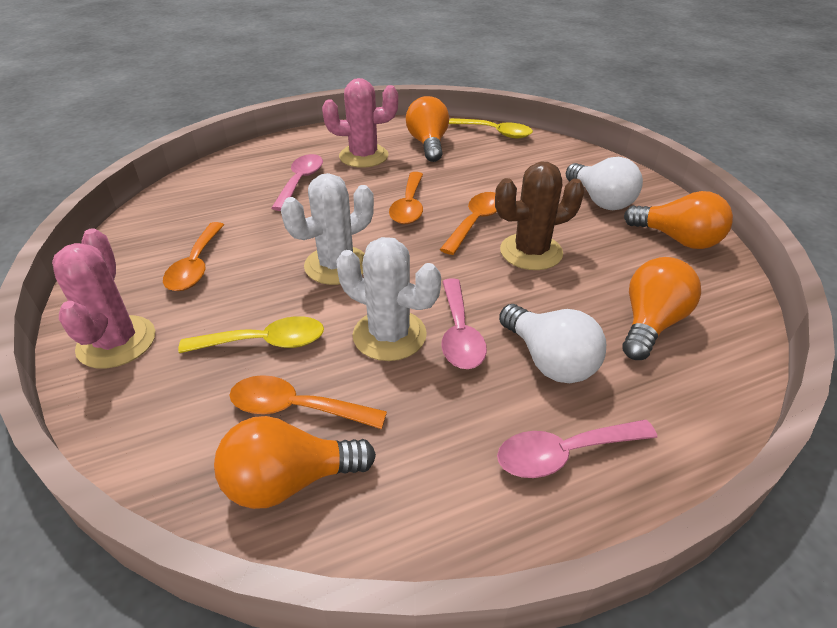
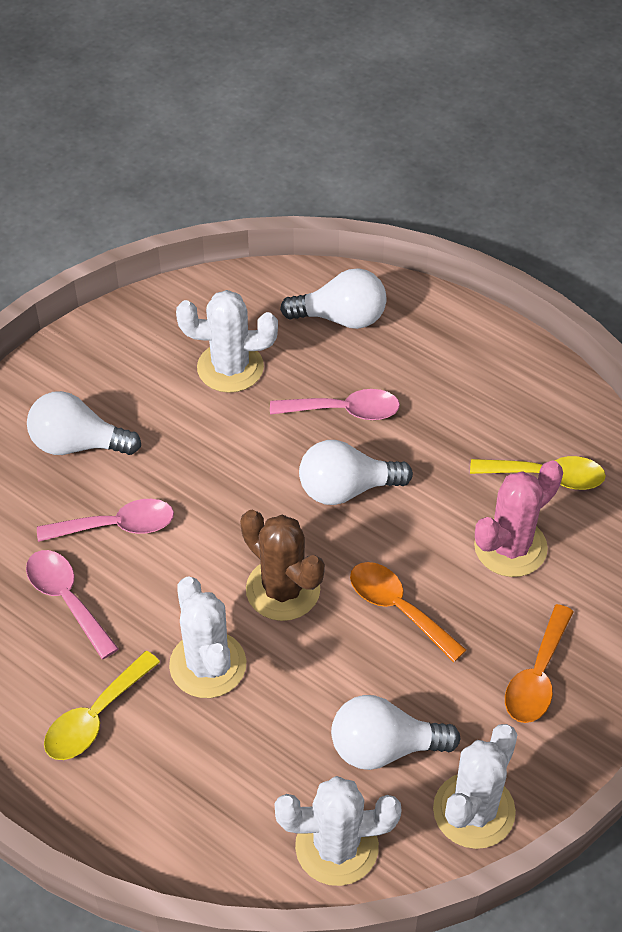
orange light bulb: 4 -> 0
orange spoon: 4 -> 2
pink cactus: 2 -> 1
white cactus: 2 -> 4
white light bulb: 2 -> 4

